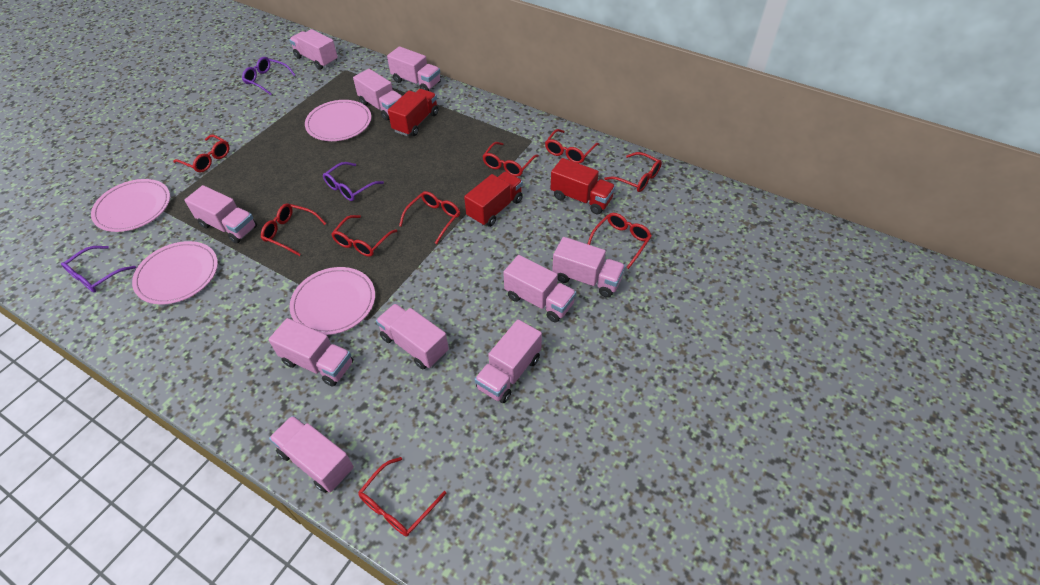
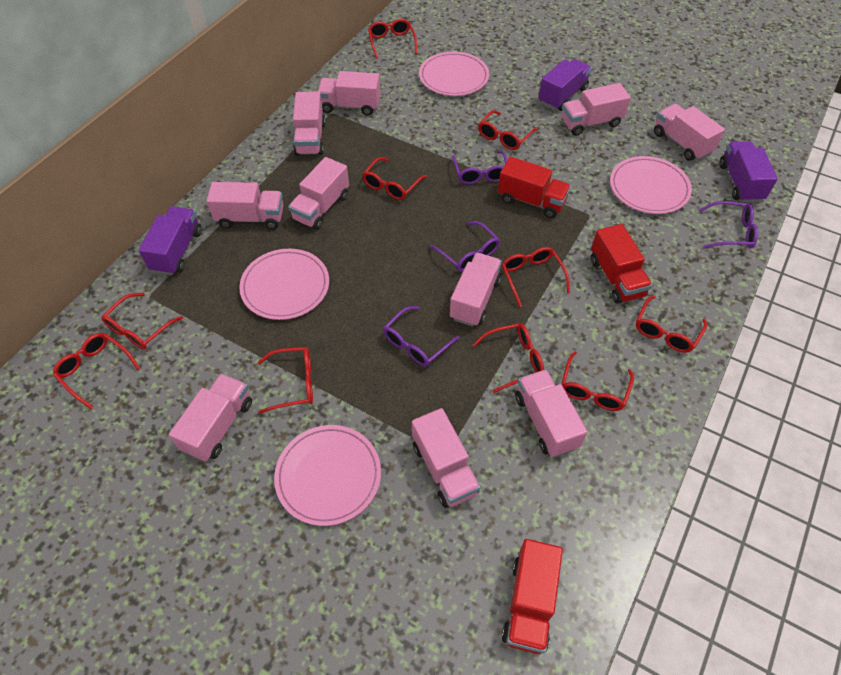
purple glasses: 3 -> 4
purple truck: 0 -> 3
red glasses: 9 -> 10

